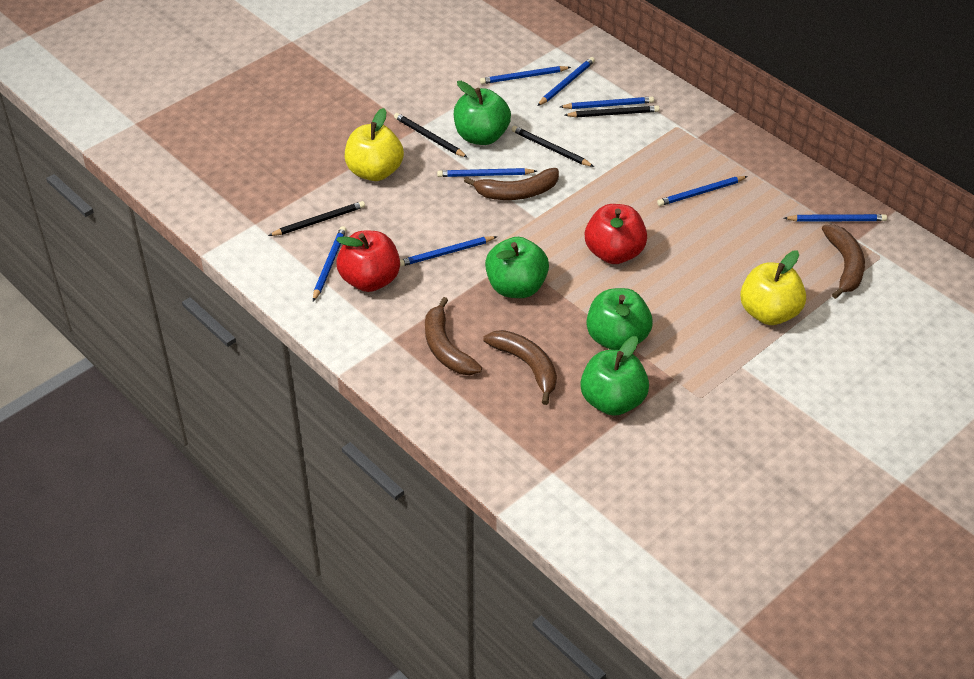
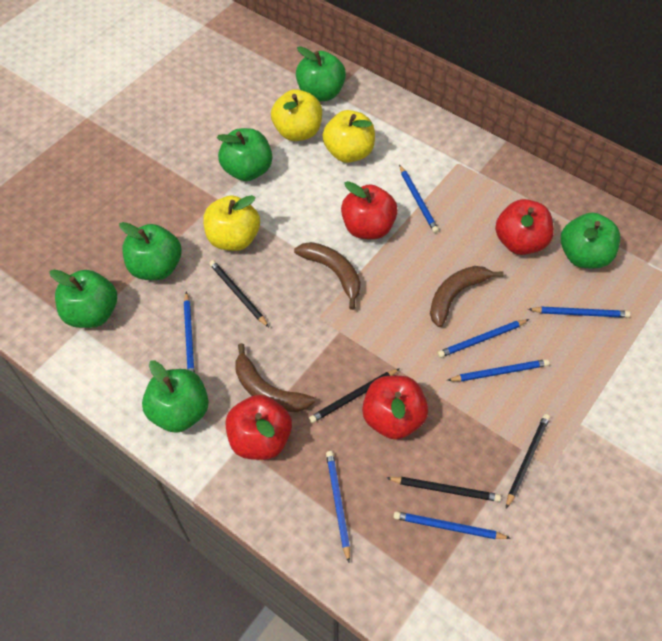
blue pencil: 8 -> 7
brown banana: 4 -> 3
green apple: 4 -> 6
red apple: 2 -> 4
yellow apple: 2 -> 3

